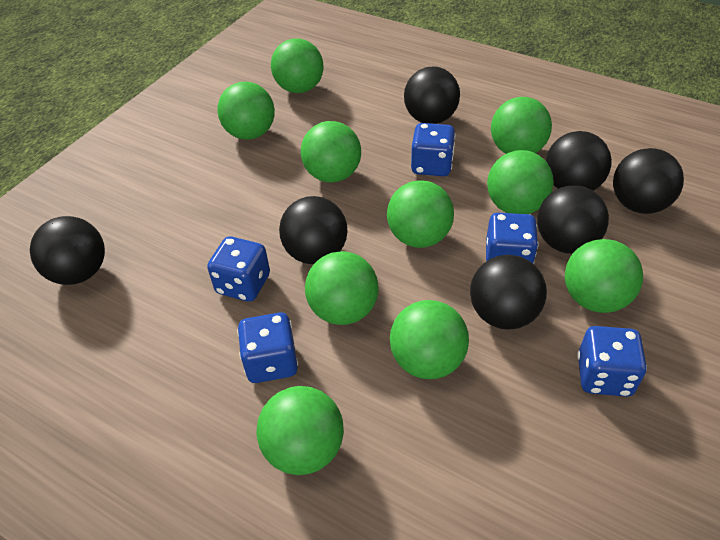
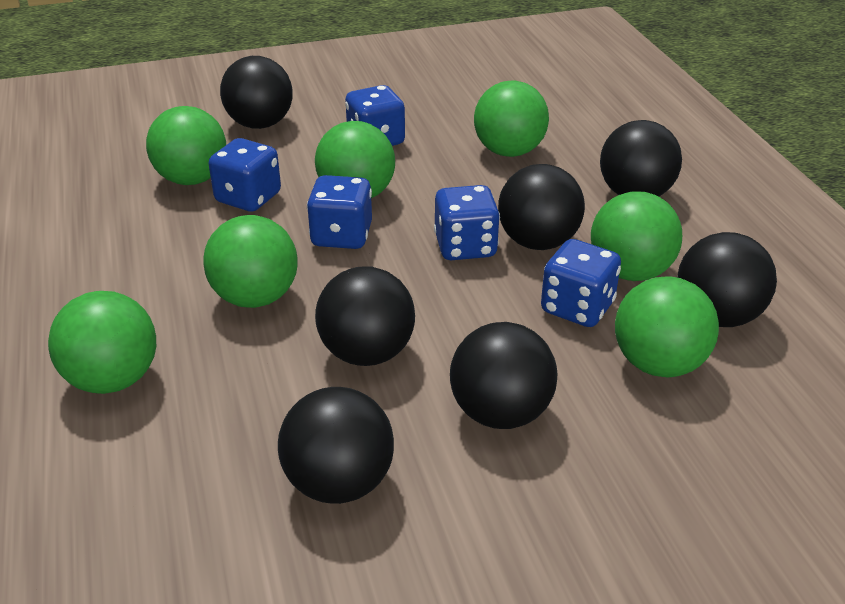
green ball: 10 -> 7

